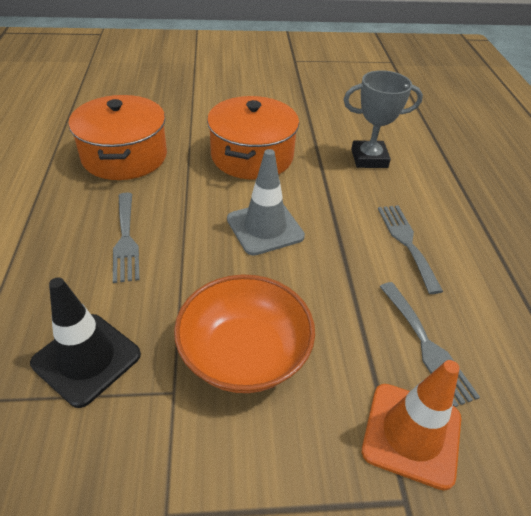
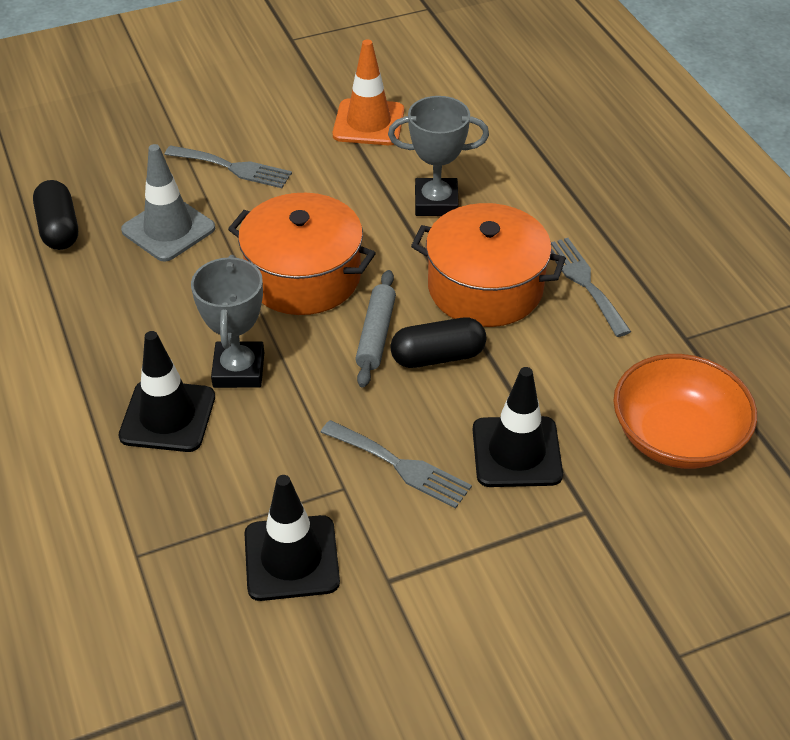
black capsule: 0 -> 2
black traffic cone: 1 -> 3
grey rolling pin: 0 -> 1
grey trophy: 1 -> 2

